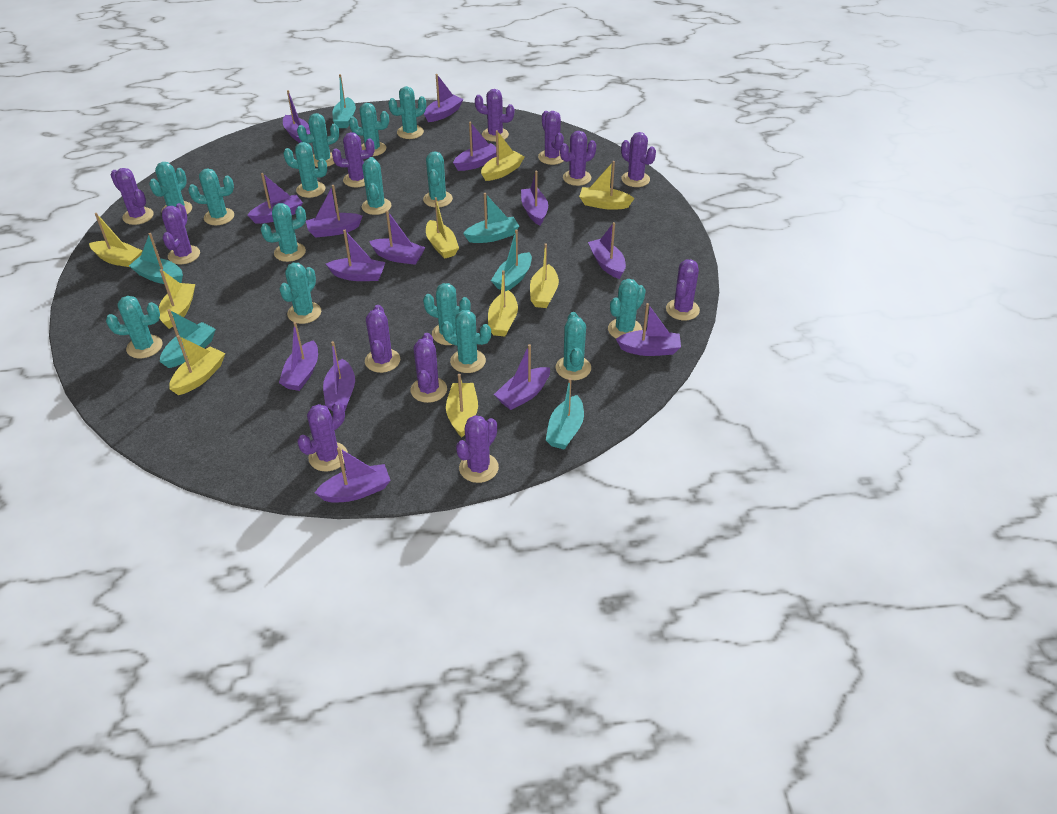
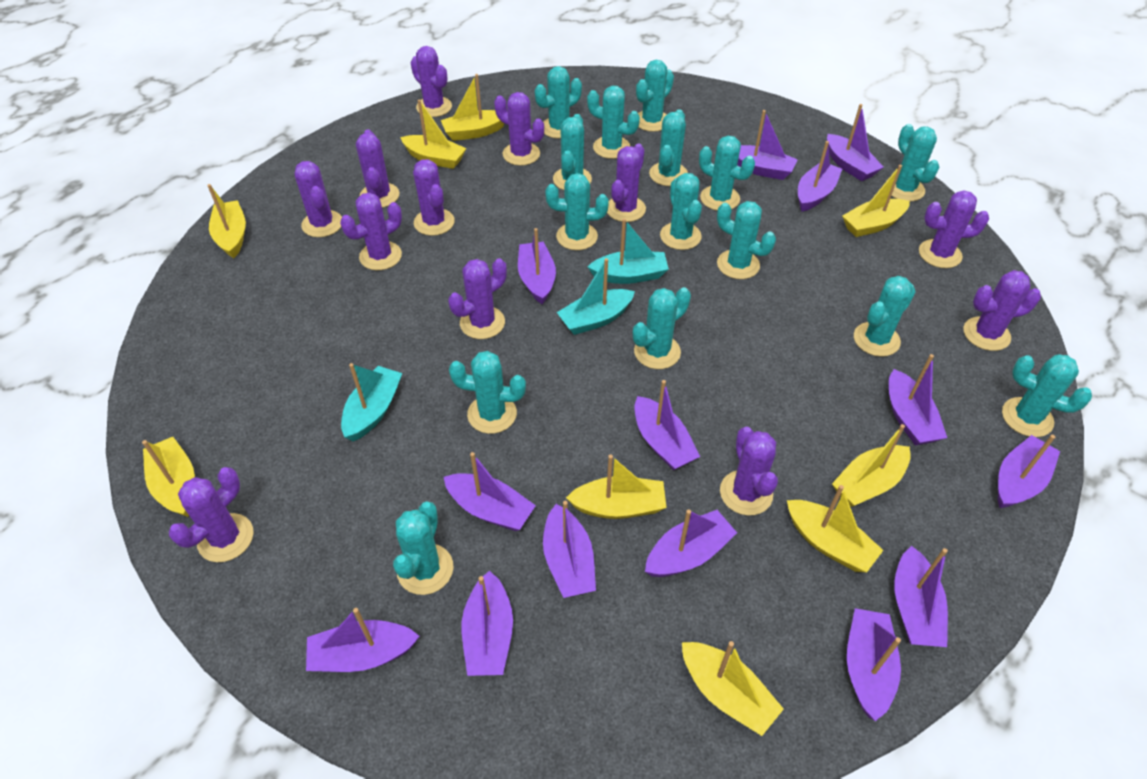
turquoise boat: 6 -> 3

